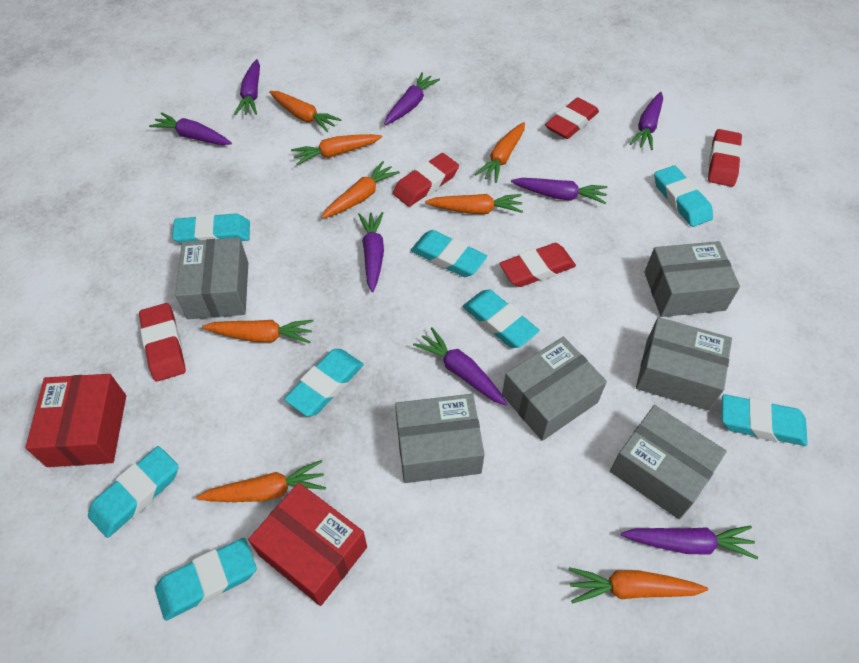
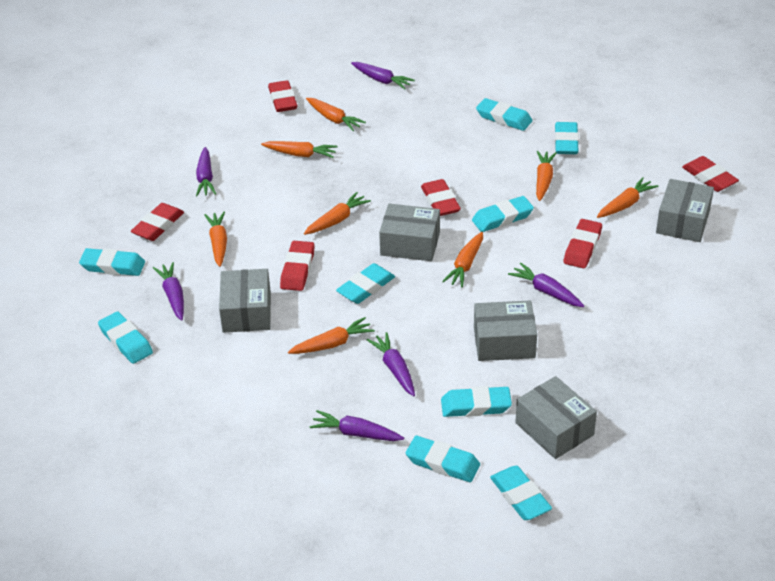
grey box: 6 -> 5
purple carrot: 8 -> 6
red box: 2 -> 0
red eraser: 5 -> 6
turquoise eraser: 8 -> 9

